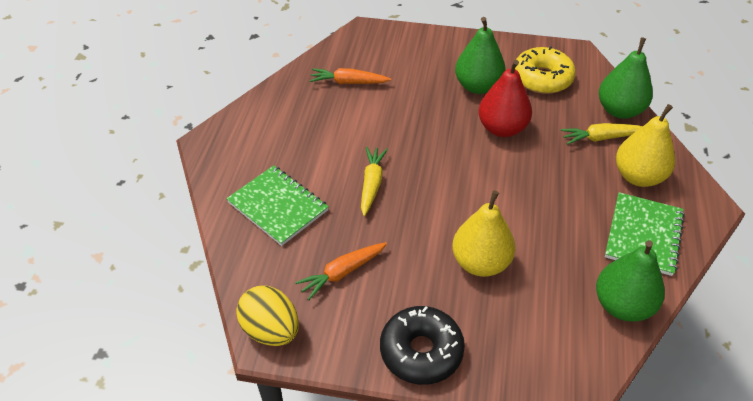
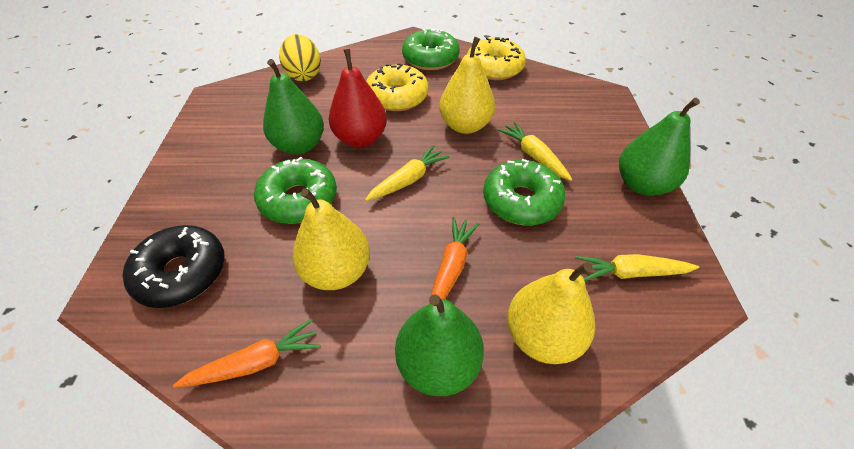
green donut: 0 -> 3
green notebook: 2 -> 0
yellow carrot: 2 -> 3
yellow donut: 1 -> 2
yellow pear: 2 -> 3

